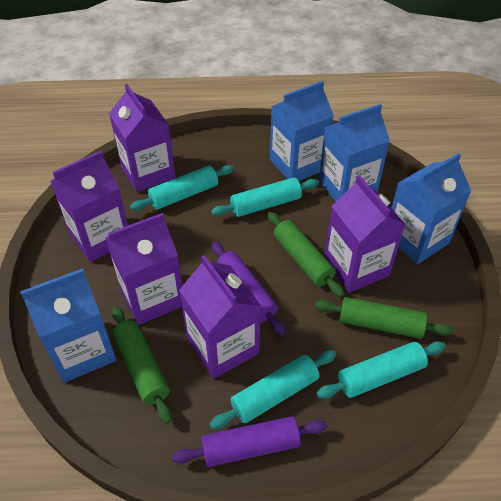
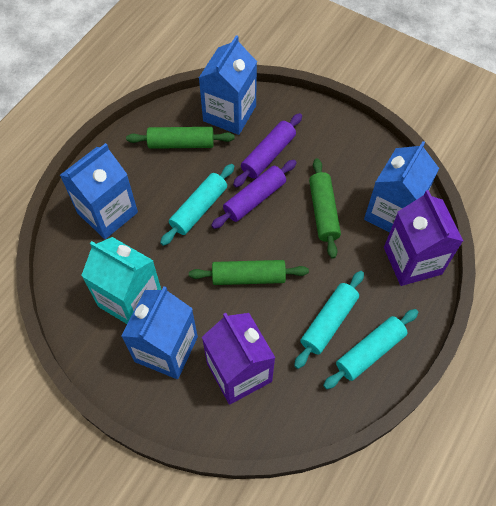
purple carton: 5 -> 2
turquoise carton: 0 -> 1
turquoise rolling pin: 4 -> 3

